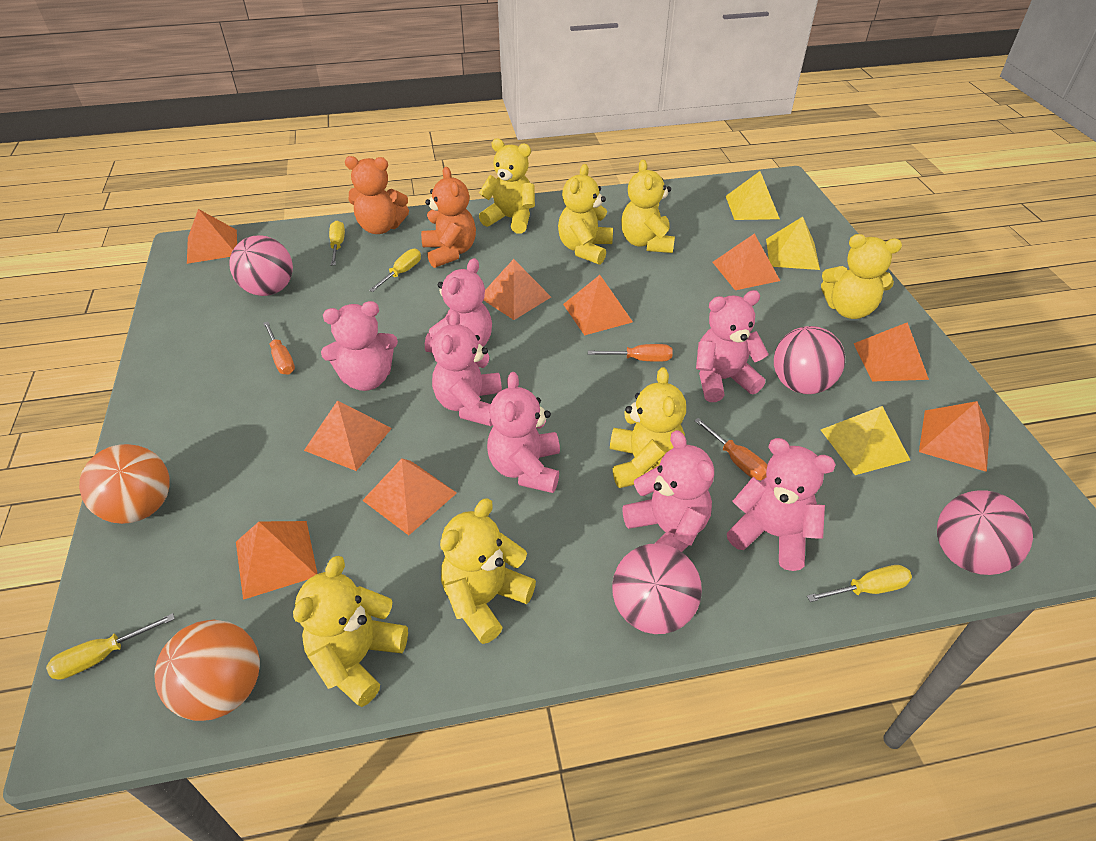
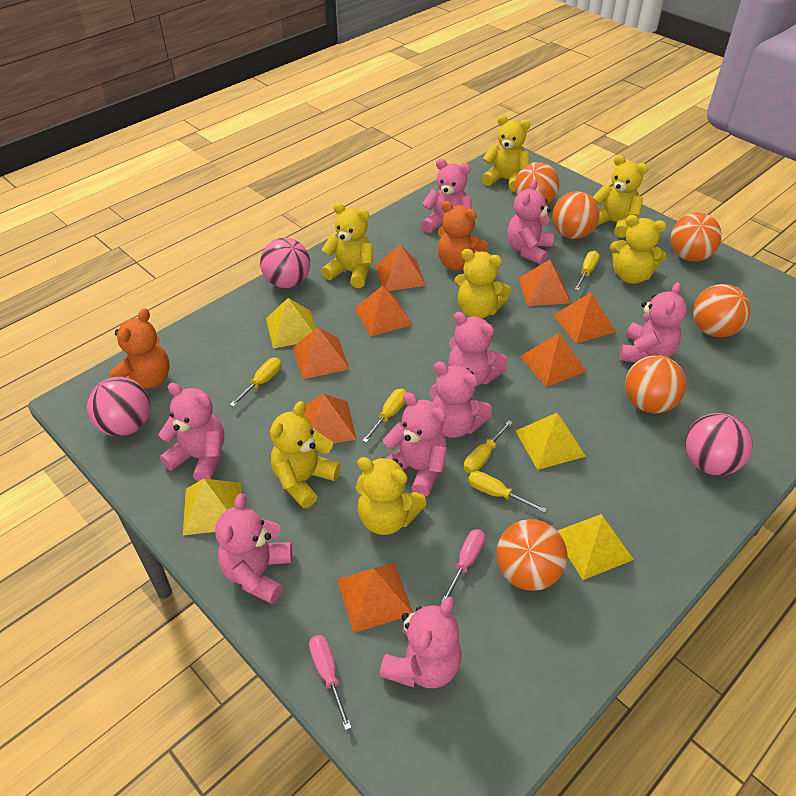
orange ball: 2 -> 6
orange pyramid: 9 -> 8
orange screwdriver: 3 -> 0
pink ball: 4 -> 3
pink screwdriver: 0 -> 2
pink teddy bear: 7 -> 9
yellow pyramid: 3 -> 4
yellow screwdriver: 4 -> 5

